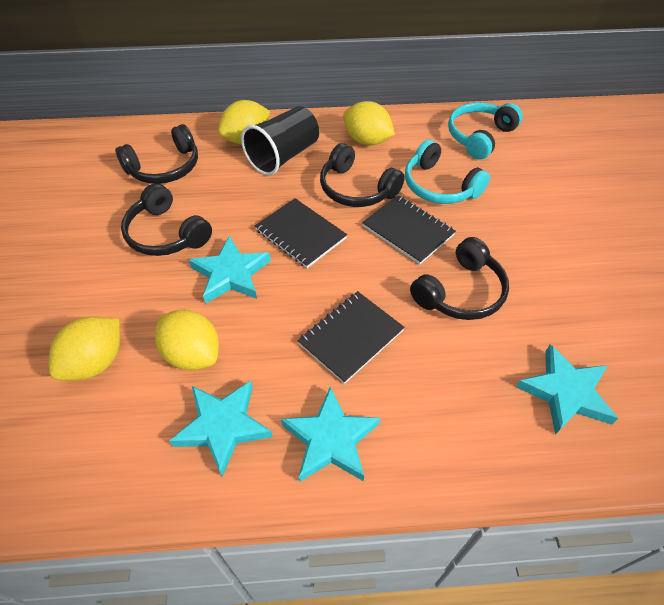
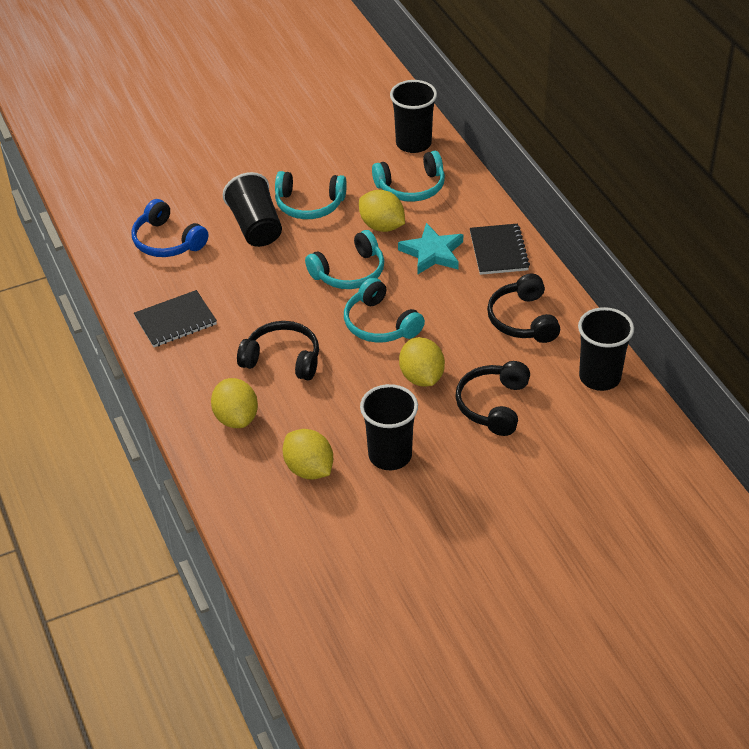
black cup: 1 -> 4
black headphones: 4 -> 3
black notebook: 3 -> 2
blue headphones: 0 -> 1
turquoise headphones: 2 -> 4
turquoise star: 4 -> 1

